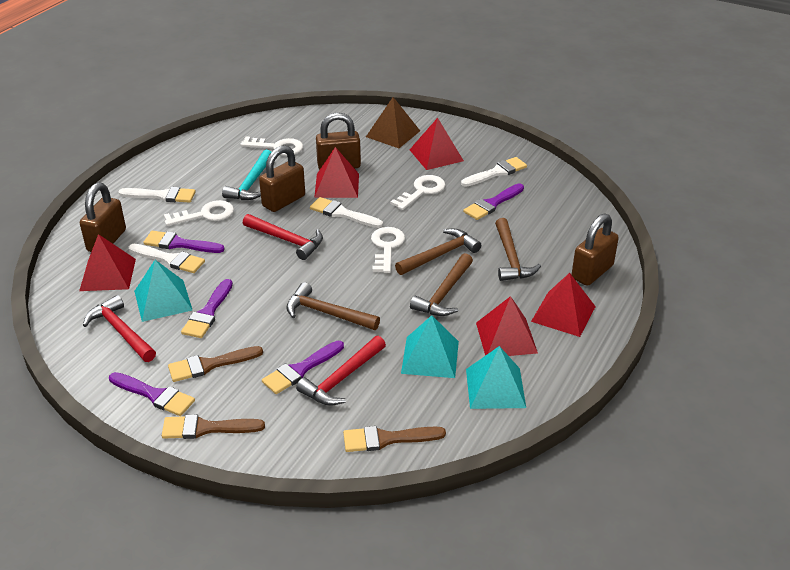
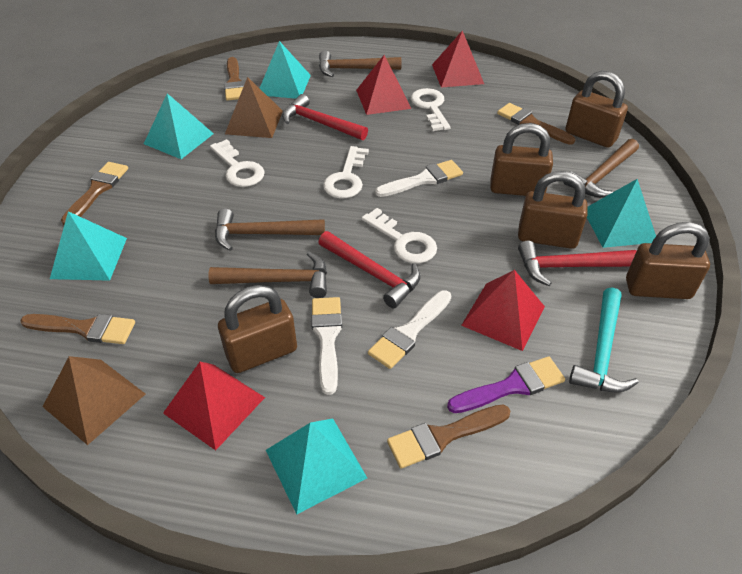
brown brush: 3 -> 5
brown padlock: 4 -> 5
brown pyramid: 1 -> 2
purple brush: 5 -> 1
red pyramid: 5 -> 4
turquoise pyramid: 3 -> 5
white brush: 4 -> 3

